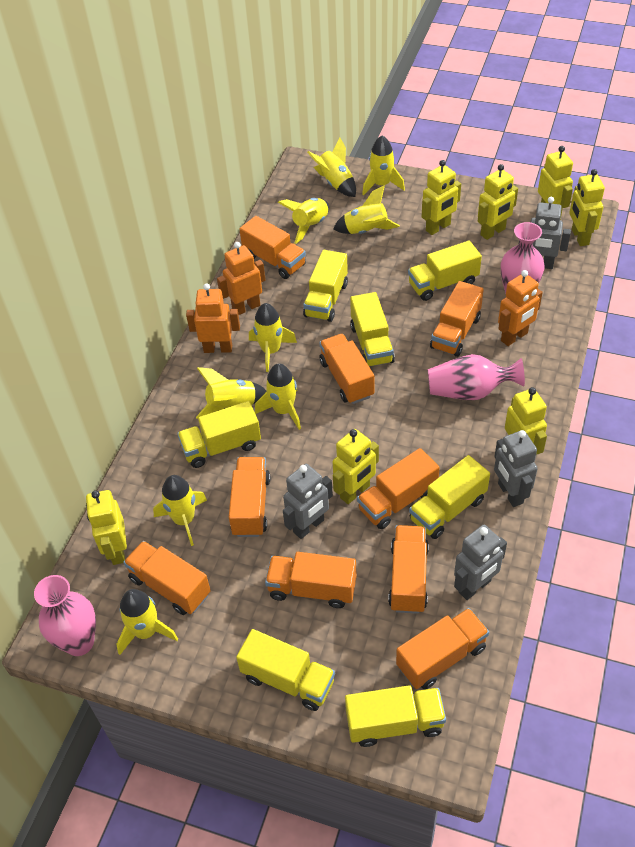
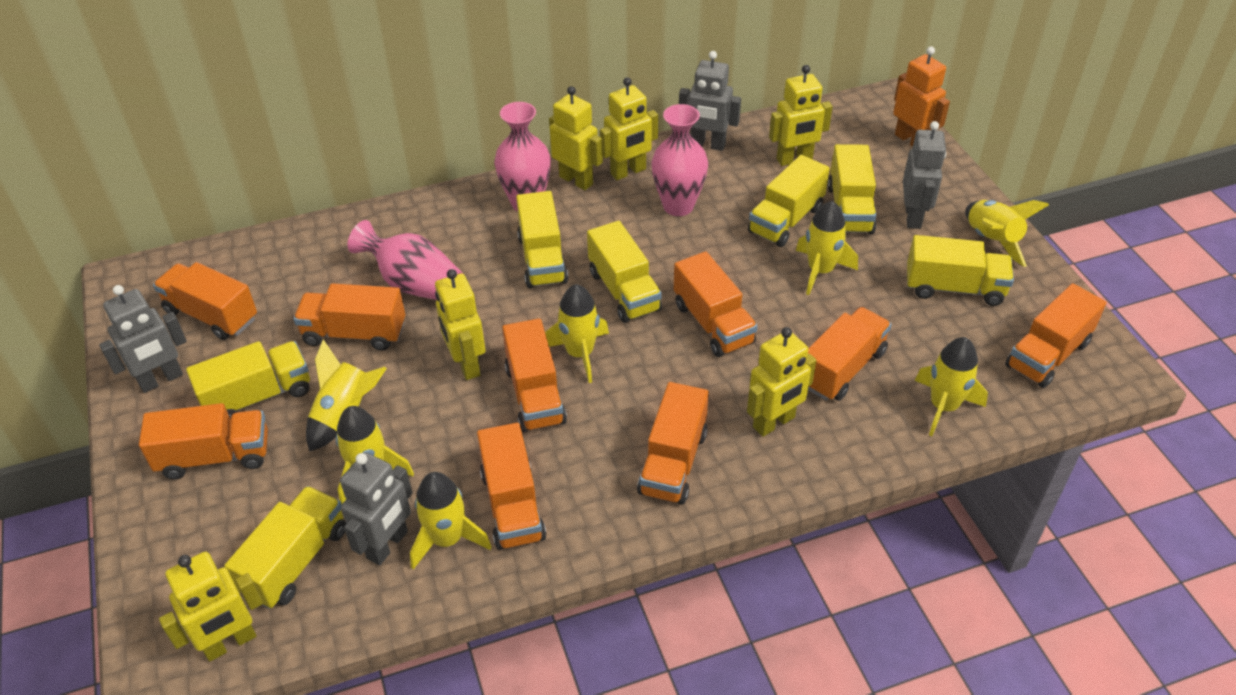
orange robot: 3 -> 1
yellow robot: 7 -> 6
yellow rocket: 9 -> 7

